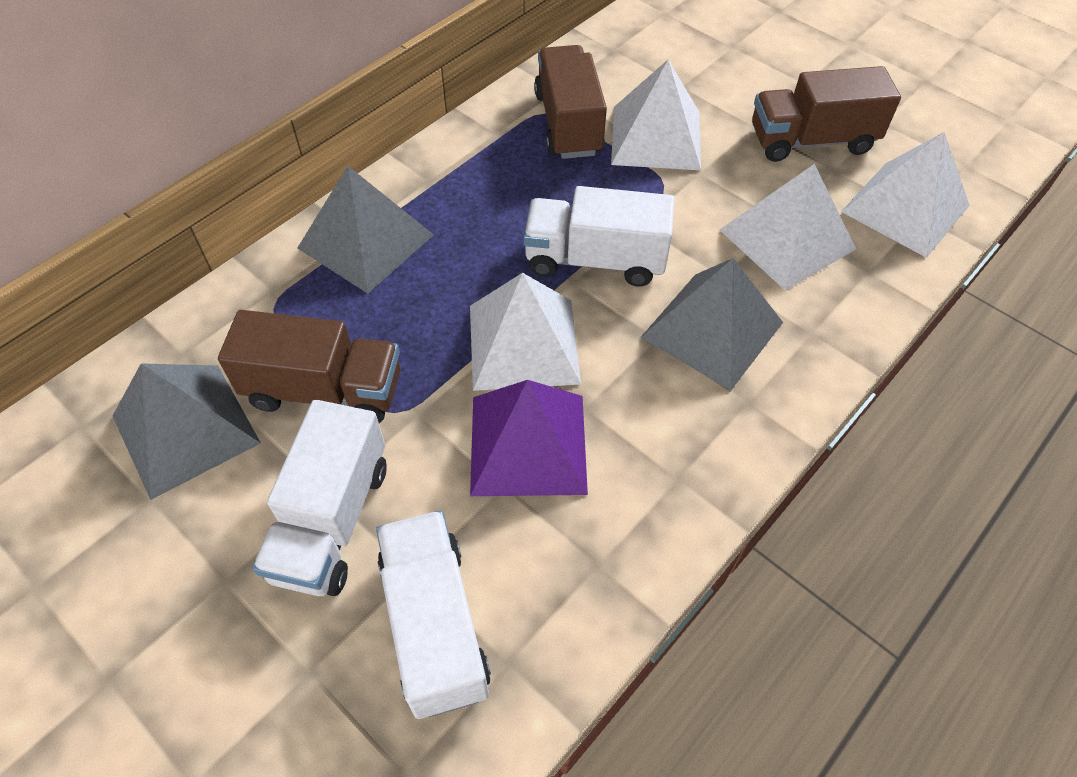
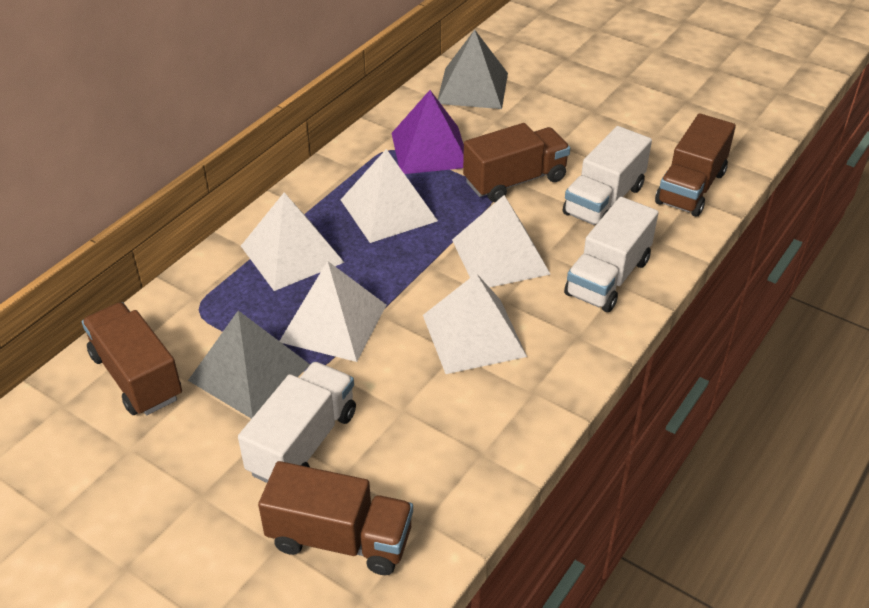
brown truck: 3 -> 4
grey pyramid: 3 -> 2
white pyramid: 4 -> 5

